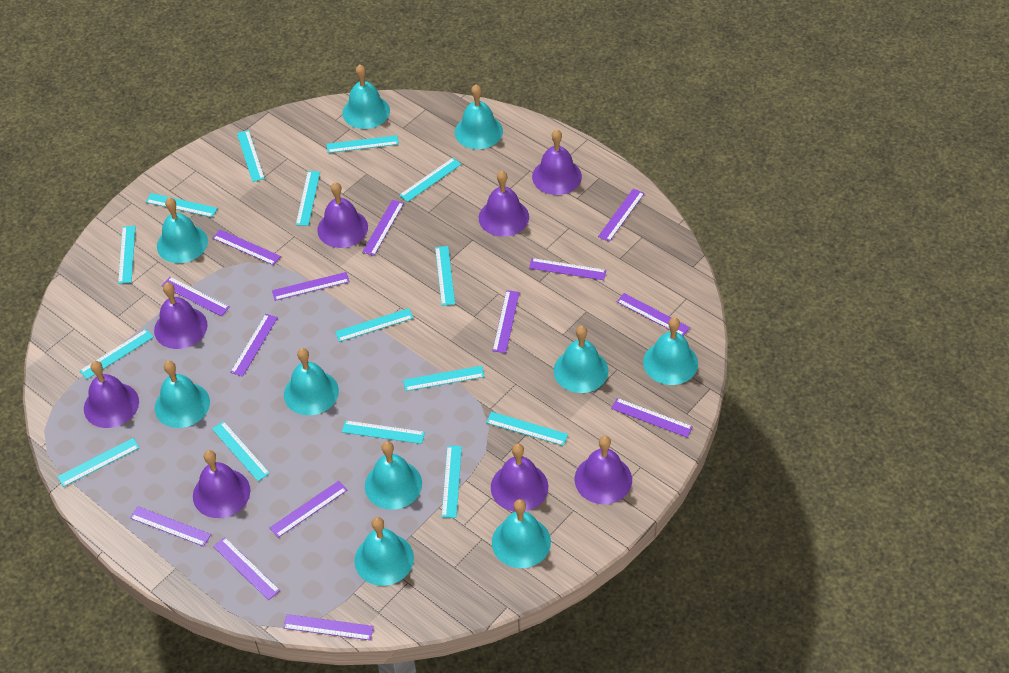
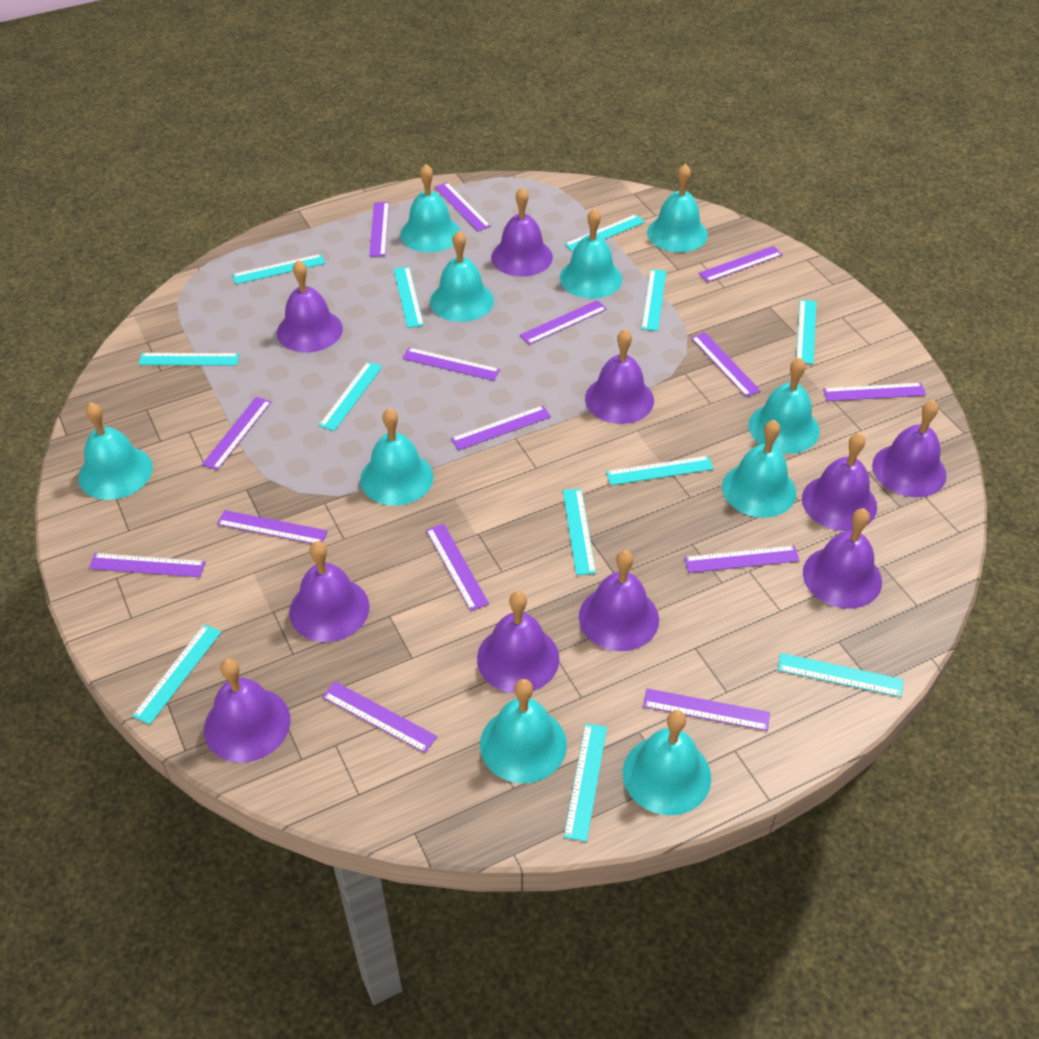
purple bell: 8 -> 10
purple ruler: 14 -> 15
turquoise ruler: 15 -> 12

